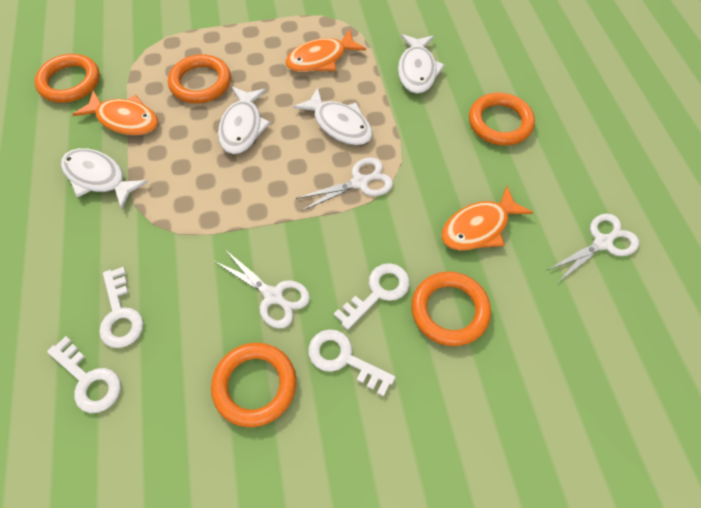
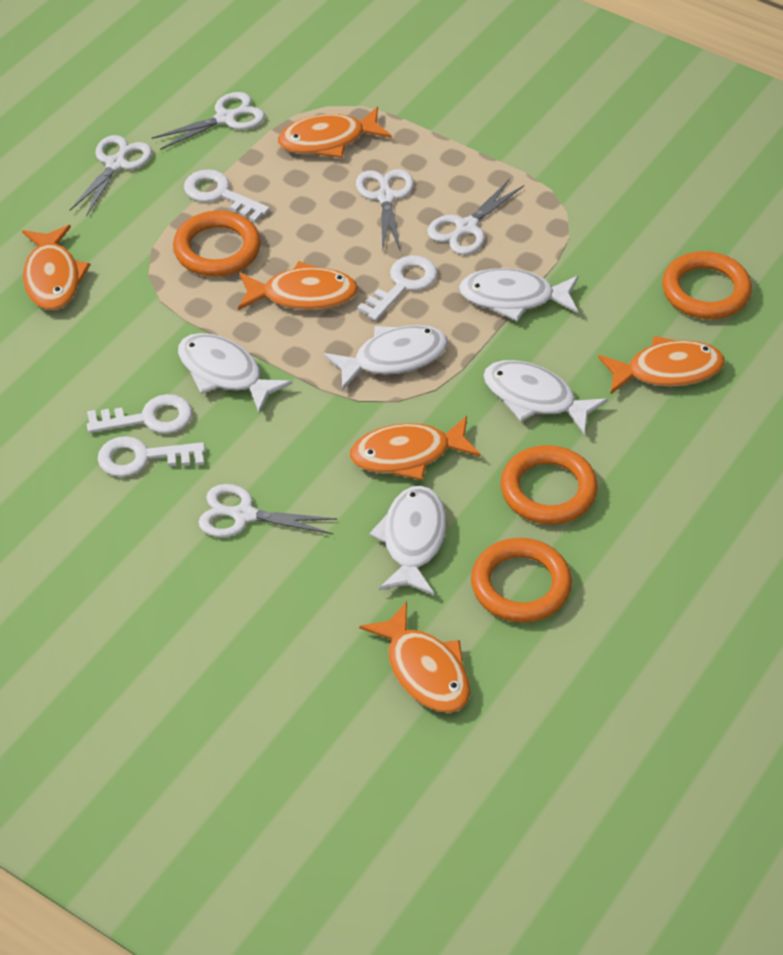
orange fish: 3 -> 6
orange ring: 5 -> 4
white fish: 4 -> 5
white scissors: 3 -> 5

